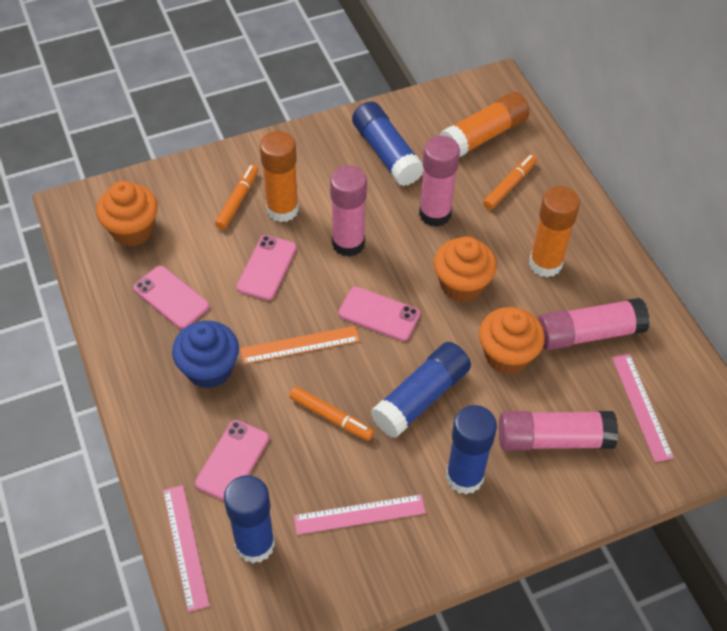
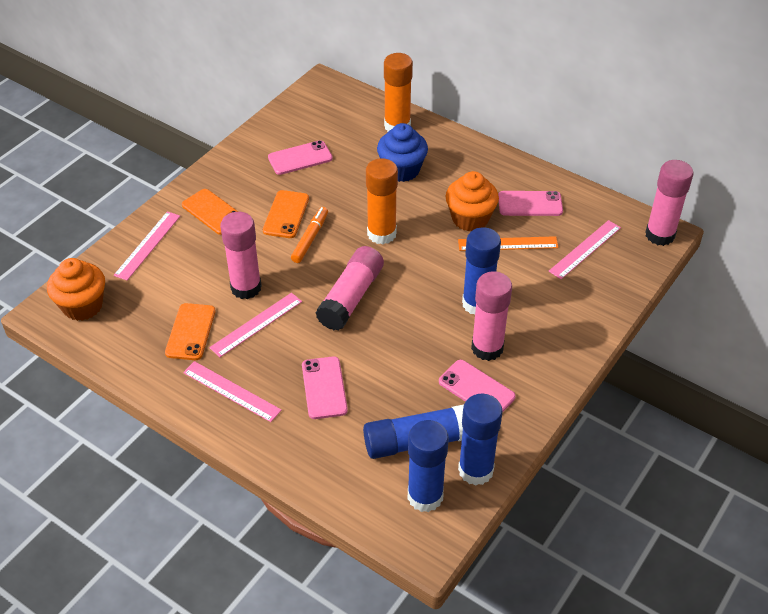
orange cupcake: 3 -> 2
orange glue stick: 3 -> 2
orange marker: 3 -> 1
orange phone: 0 -> 3
pink ruler: 3 -> 4

